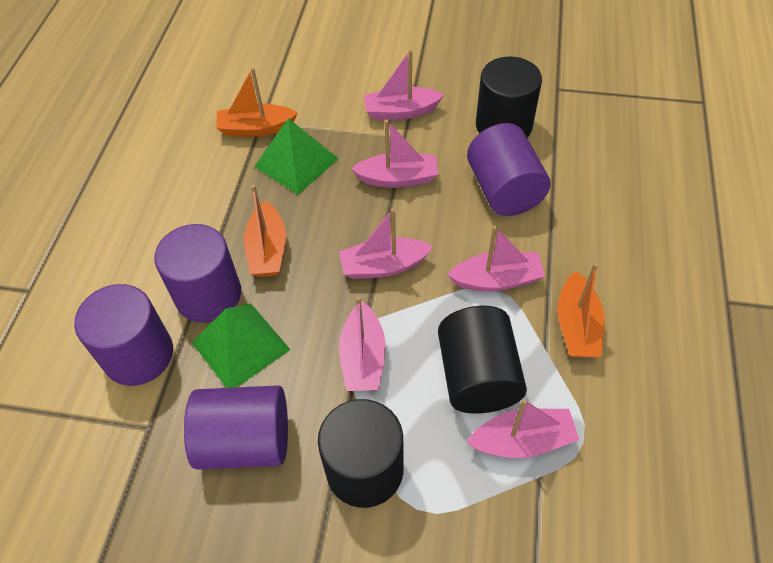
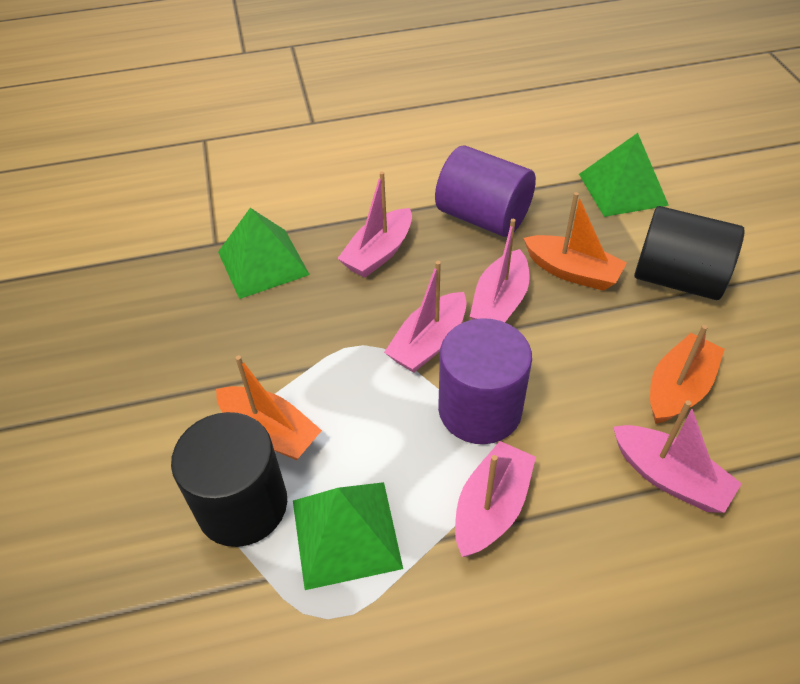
black cylinder: 3 -> 2
green pyramid: 2 -> 3
pink boat: 6 -> 5
purple cylinder: 4 -> 2

